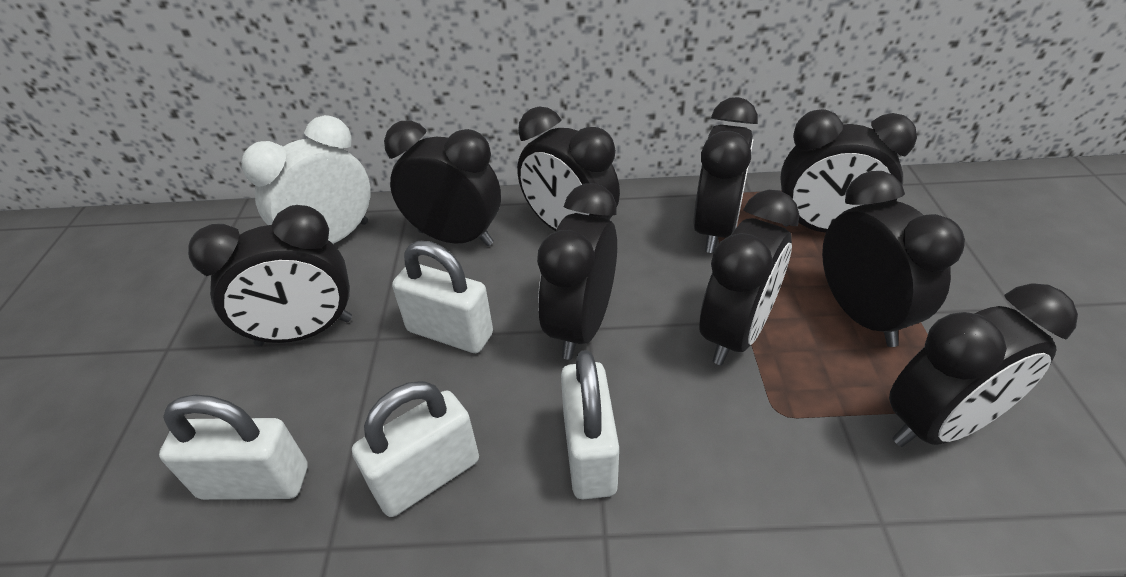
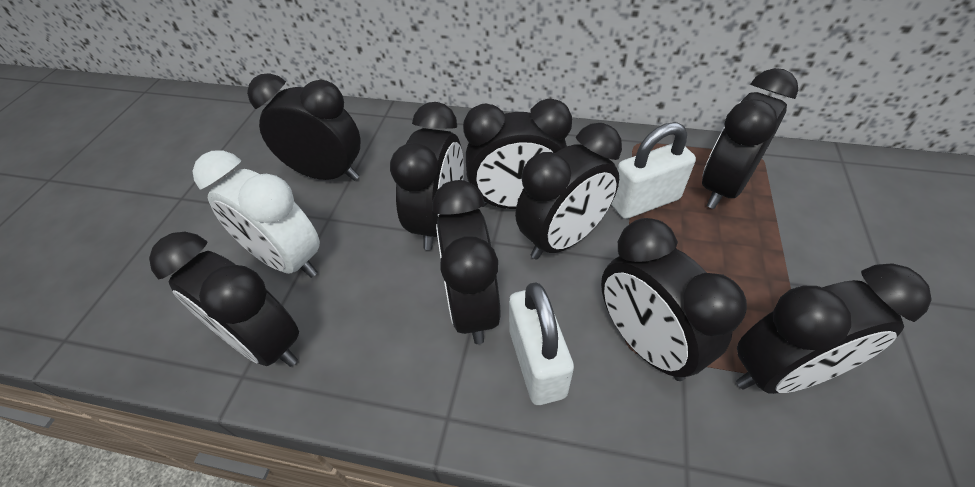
white padlock: 4 -> 2

